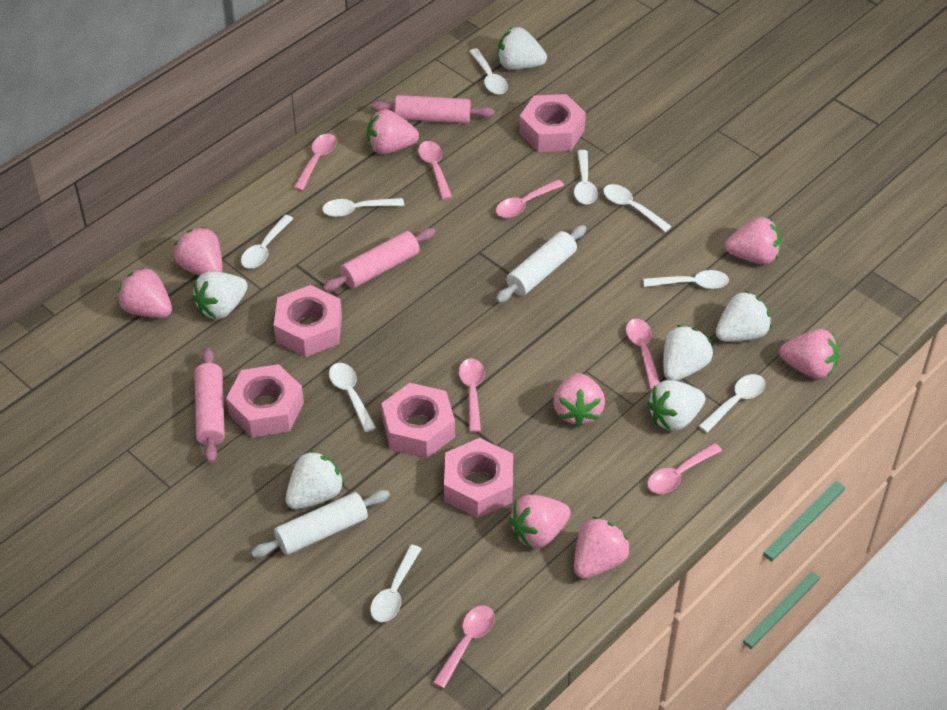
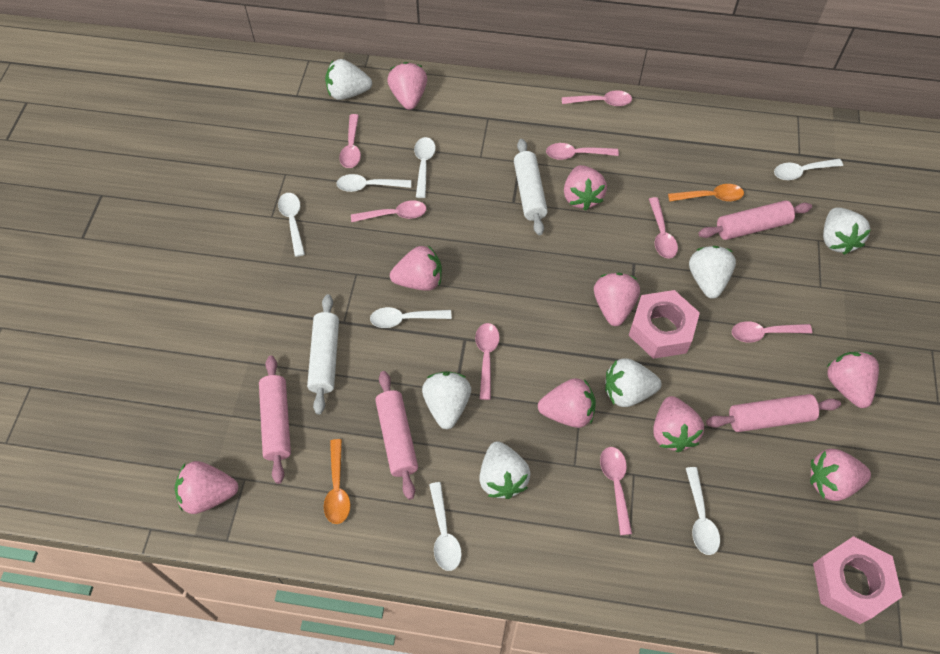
orange spoon: 0 -> 2
pink nut: 5 -> 2
pink rolling pin: 3 -> 4
pink spoon: 7 -> 8
pink strawberry: 8 -> 9
white spoon: 9 -> 7

